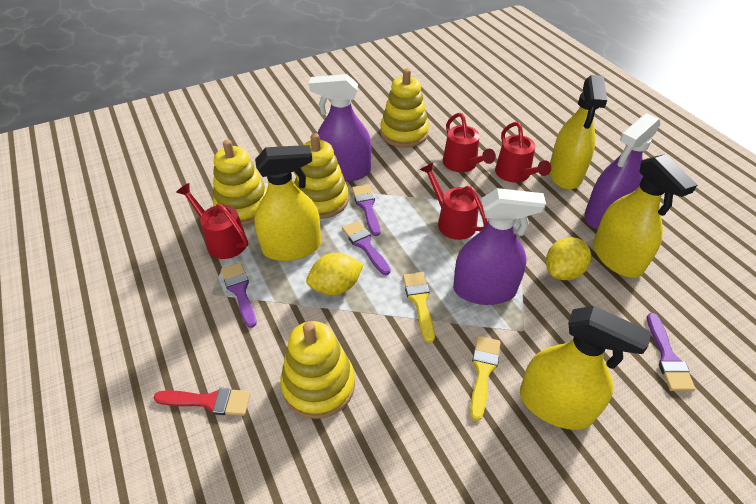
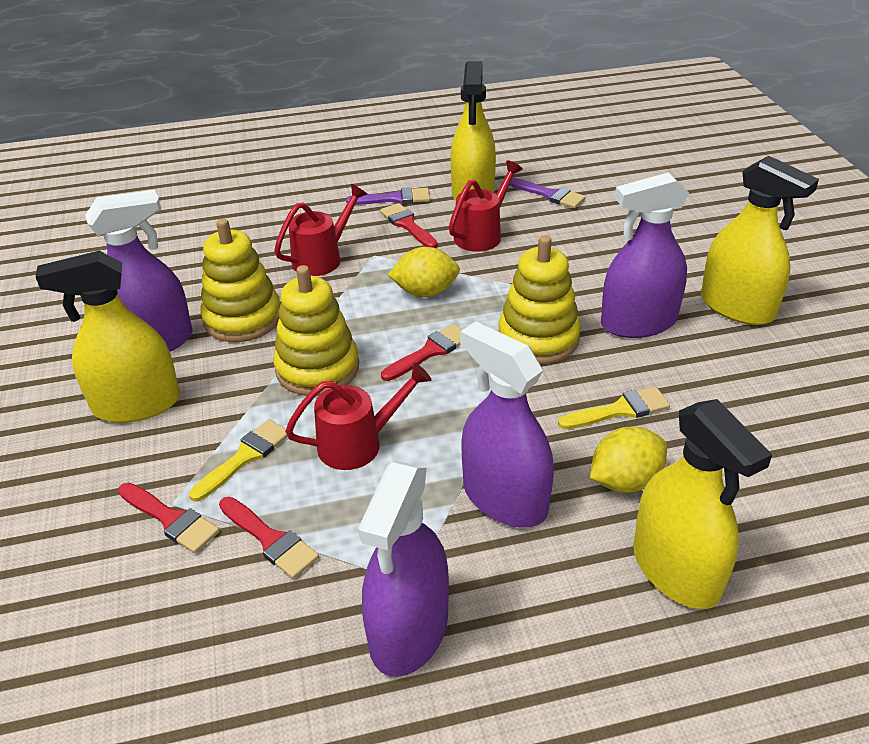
purple brush: 4 -> 2
purple spray bottle: 3 -> 4
red brush: 1 -> 4
red watering can: 4 -> 3
yellow stacking toy: 4 -> 3

